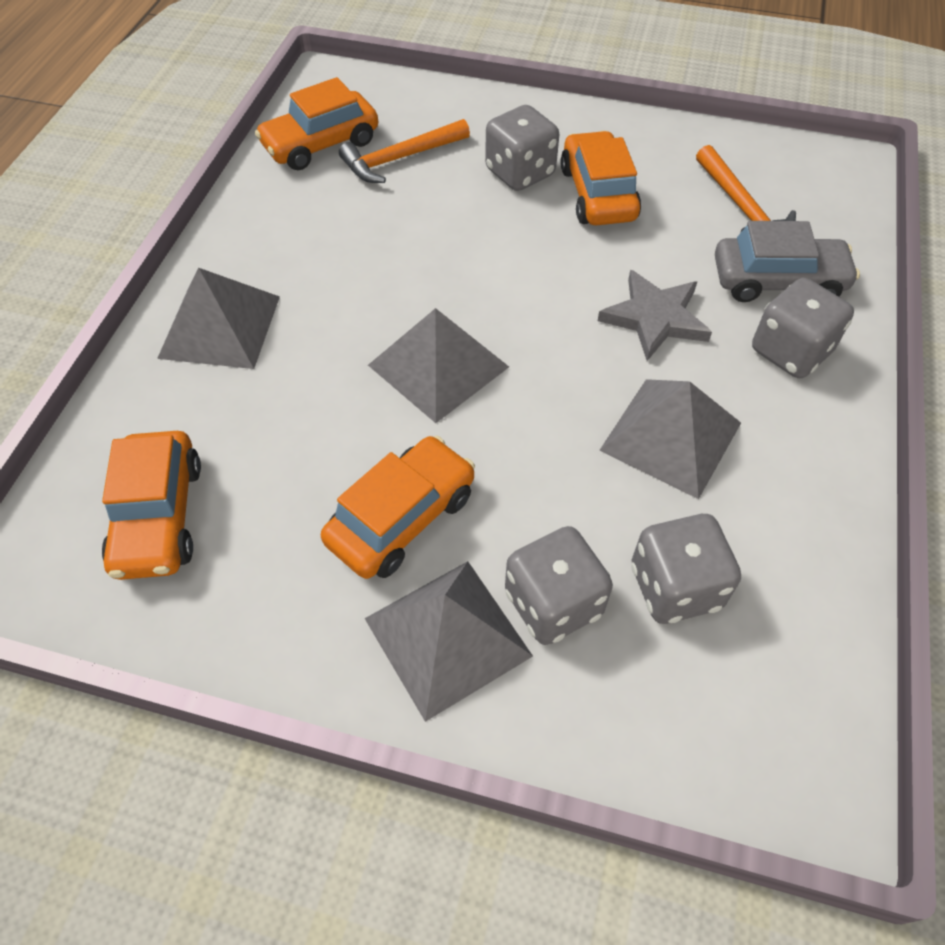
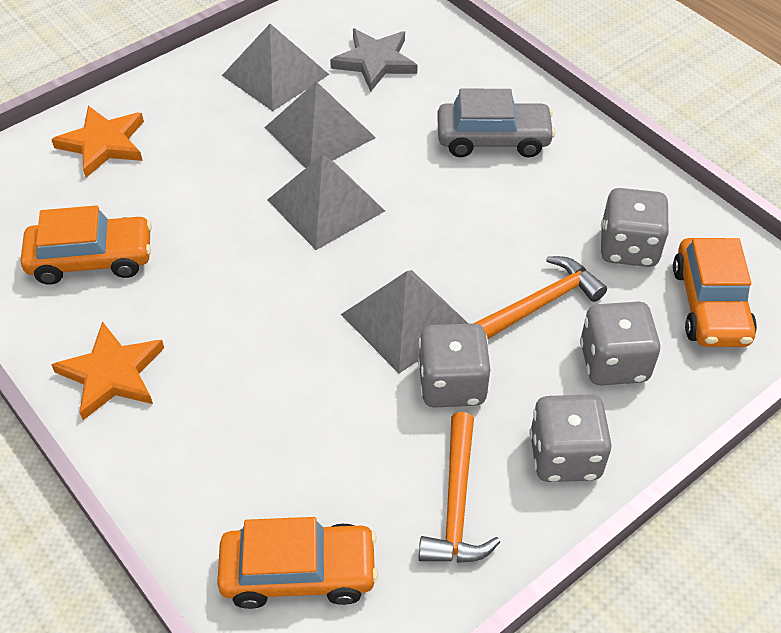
orange car: 4 -> 3
orange star: 0 -> 2

